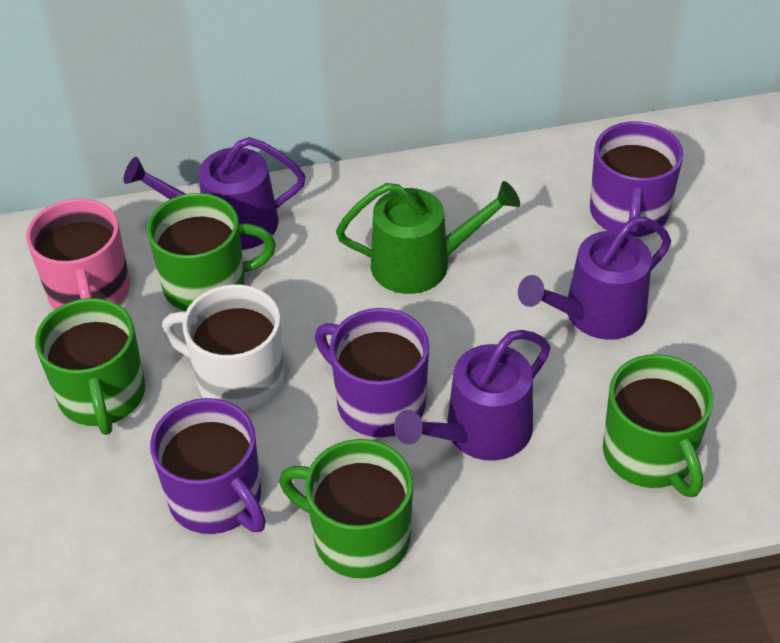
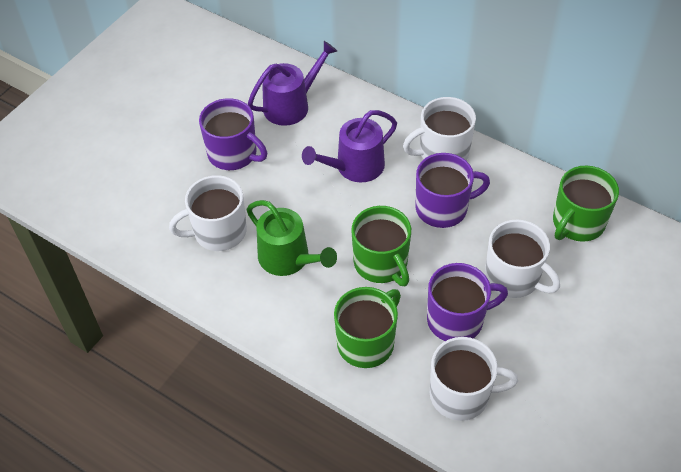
green mug: 4 -> 3
pink mug: 1 -> 0
purple watering can: 3 -> 2
white mug: 1 -> 4

